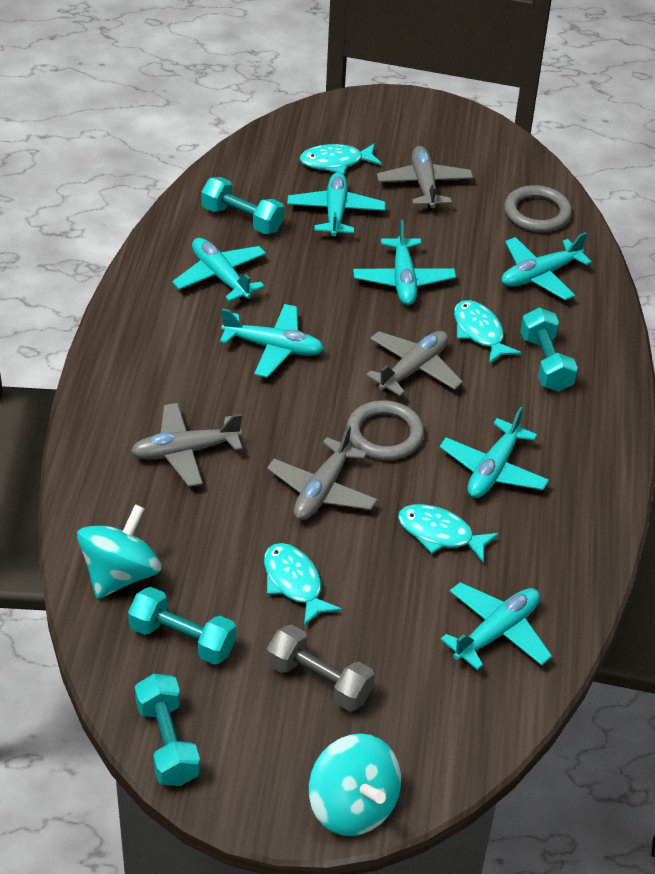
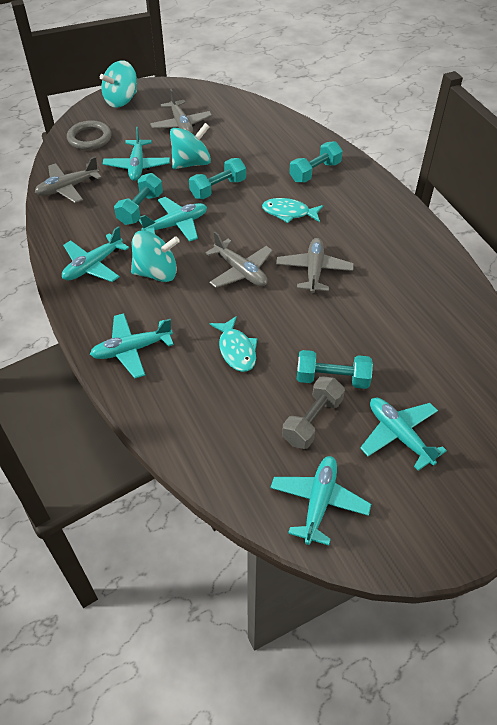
grey ring: 2 -> 1
turquoise fish: 4 -> 2
turquoise plane: 7 -> 6
turquoise spinning top: 2 -> 3

